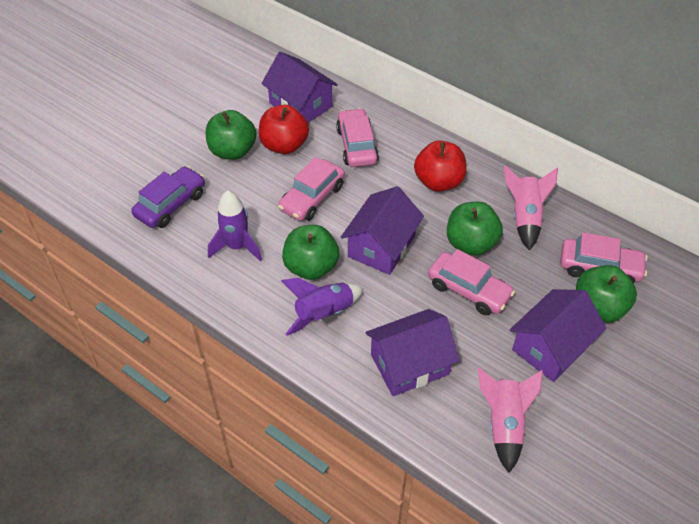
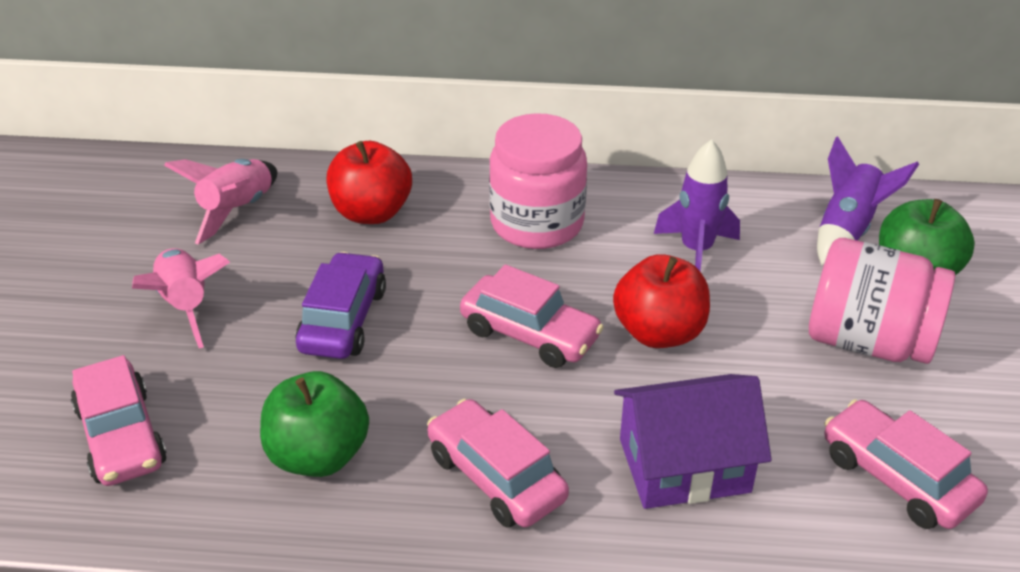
green apple: 4 -> 2
pink jar: 0 -> 2
purple house: 4 -> 1

